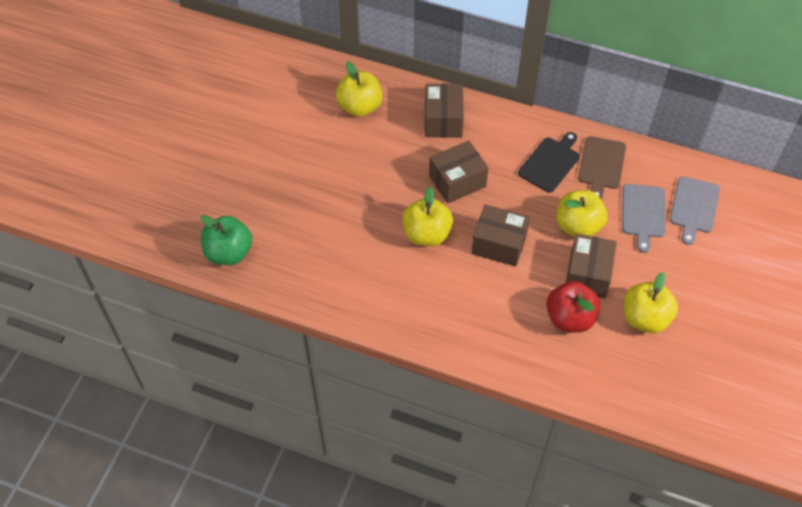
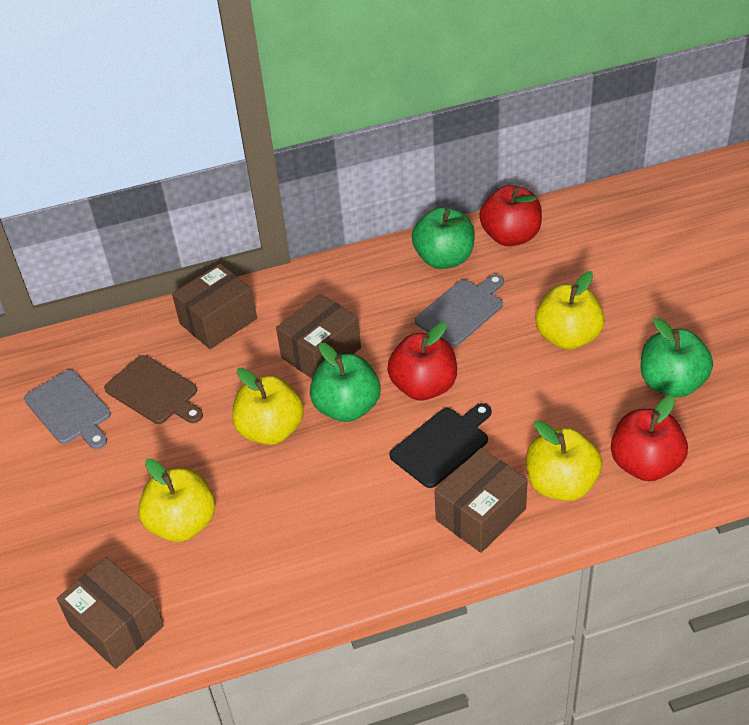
green apple: 1 -> 3
red apple: 1 -> 3

